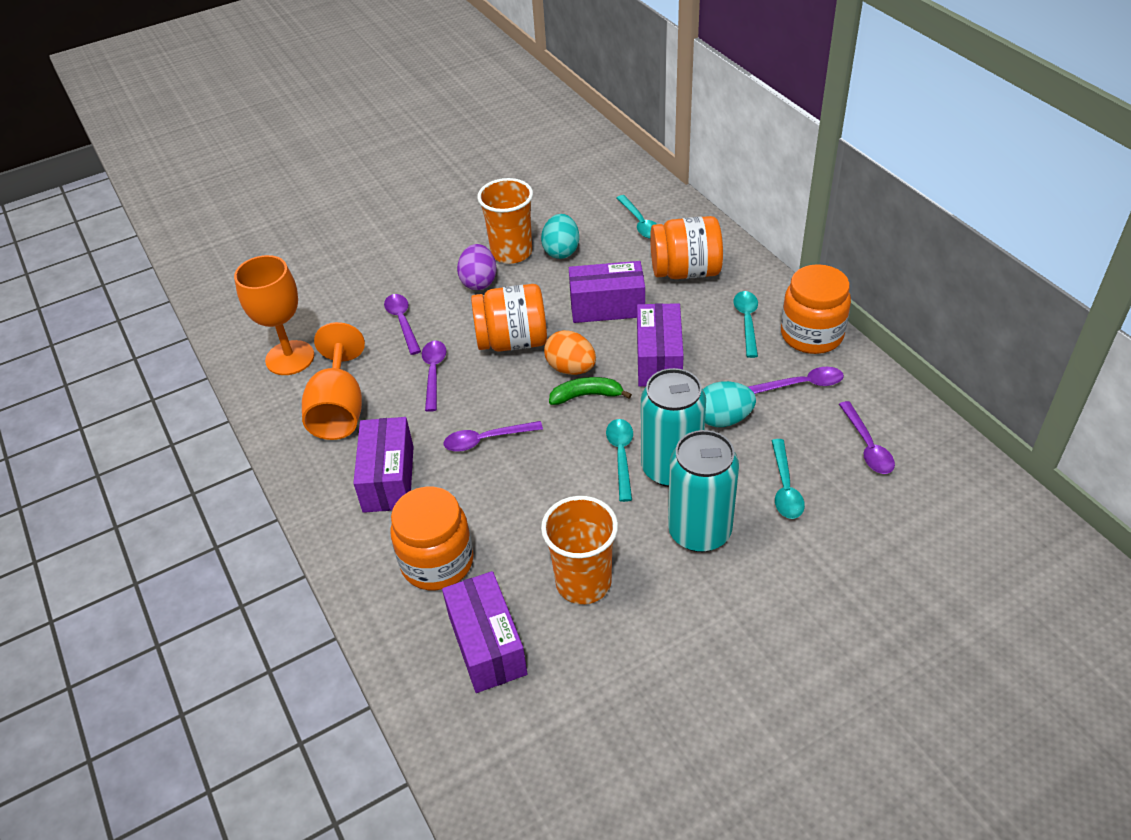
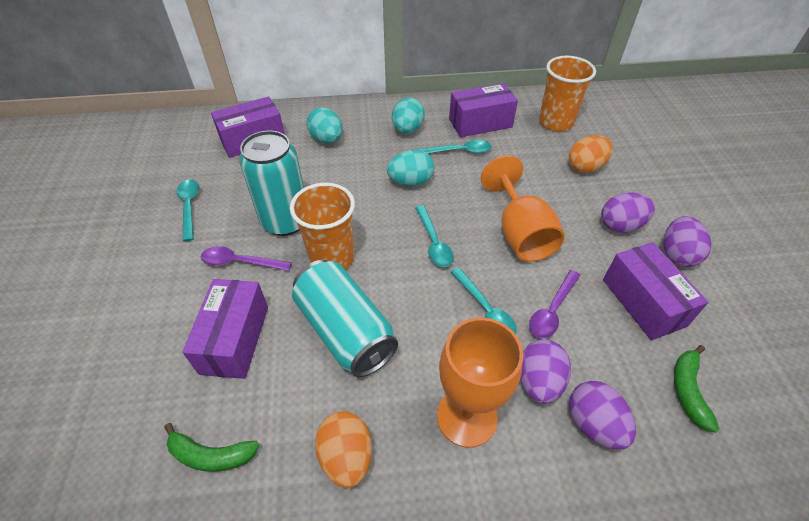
green banana: 1 -> 2
orange egg: 1 -> 2
orange jar: 4 -> 0
purple egg: 1 -> 4
purple spoon: 5 -> 2
turquoise egg: 2 -> 3

